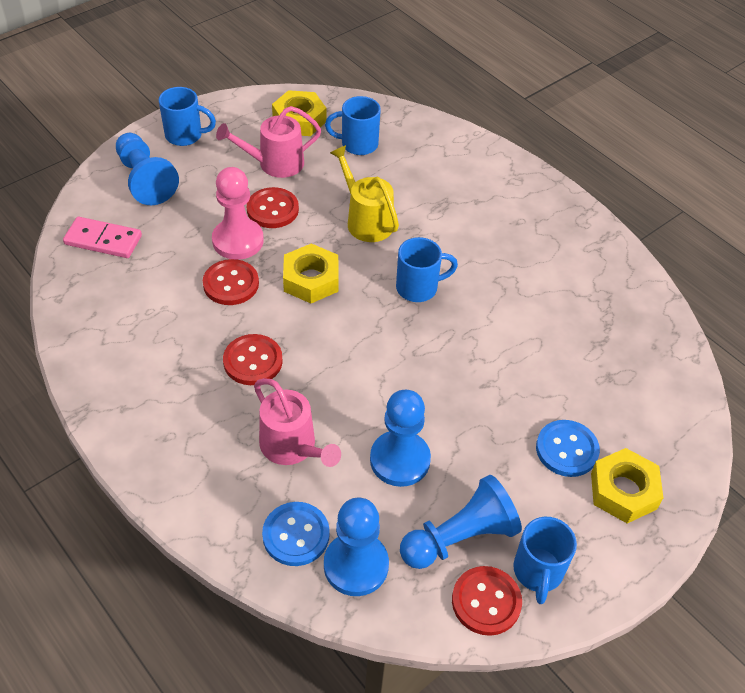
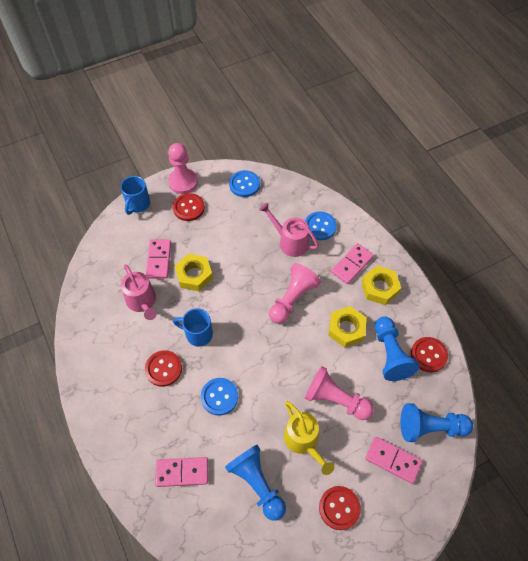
blue button: 2 -> 3
blue mug: 4 -> 2
blue pawn: 4 -> 3
pink domino: 1 -> 4
pink pawn: 1 -> 3

